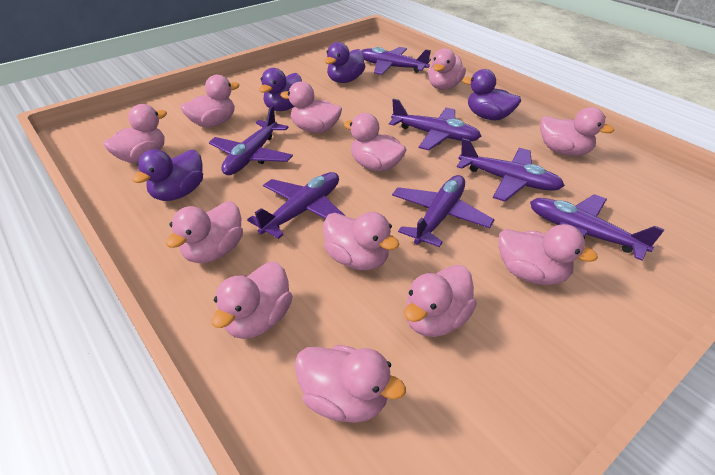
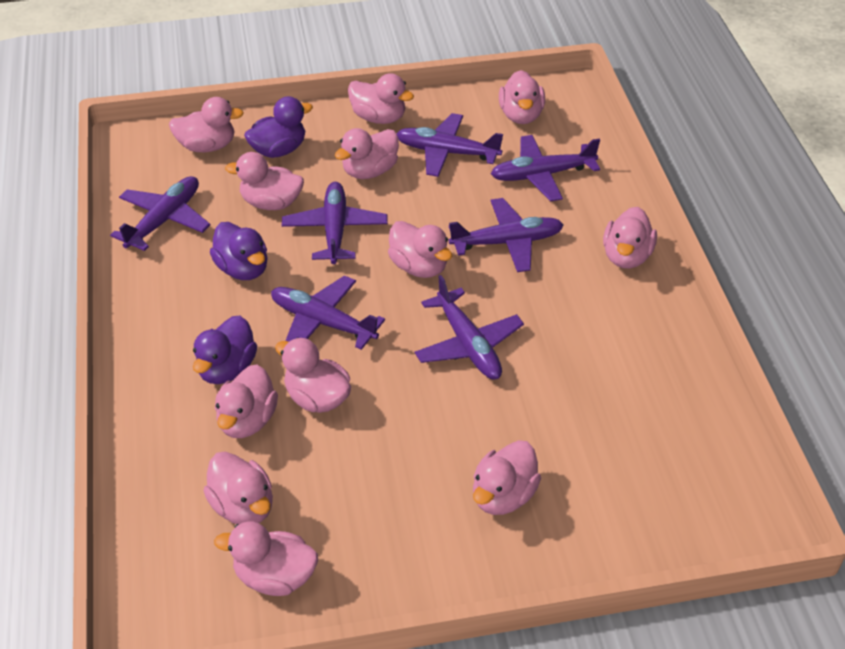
purple duck: 4 -> 3

